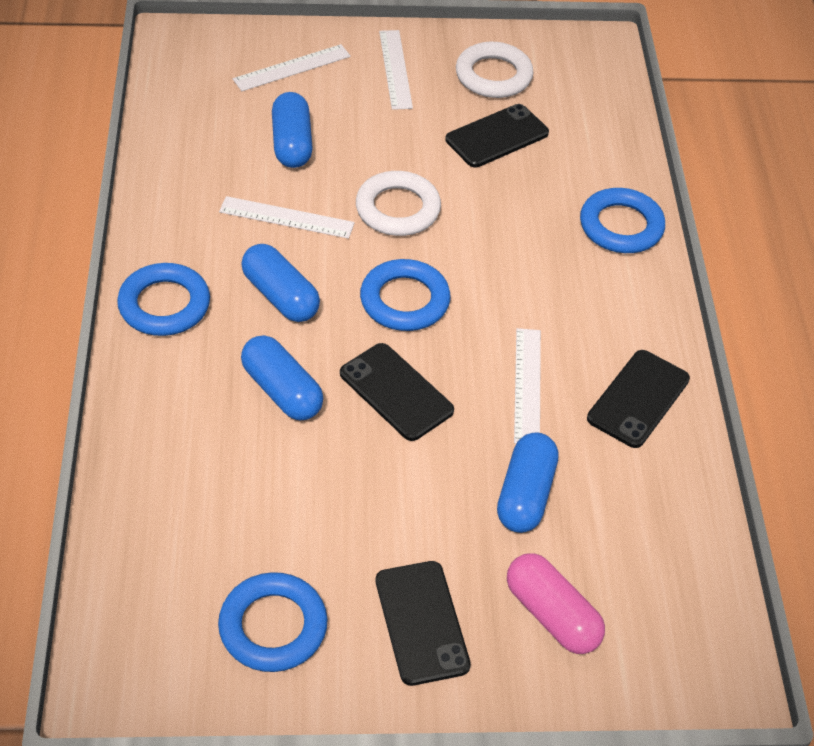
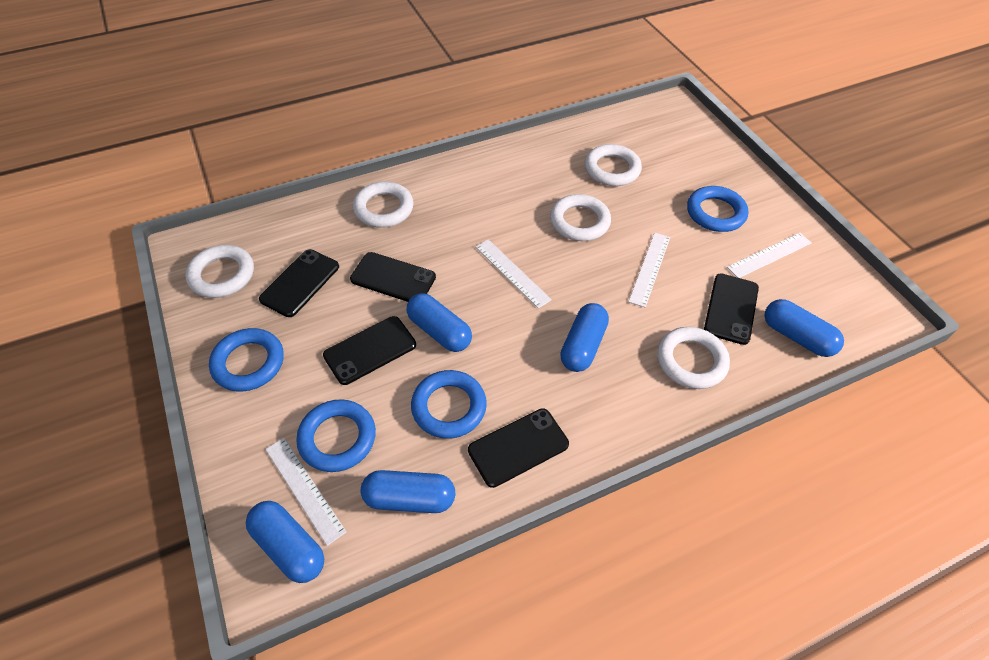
black phone: 4 -> 5
blue capsule: 4 -> 5
pink capsule: 1 -> 0
white ring: 2 -> 5

